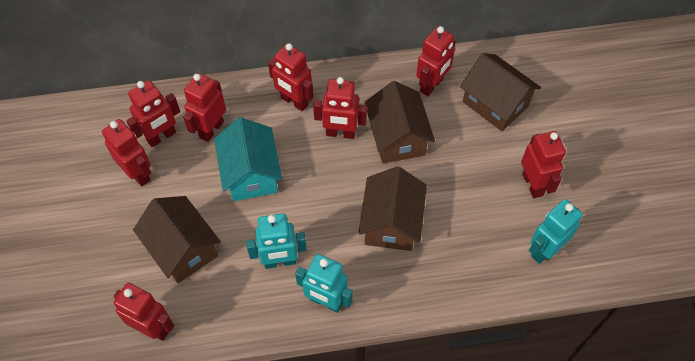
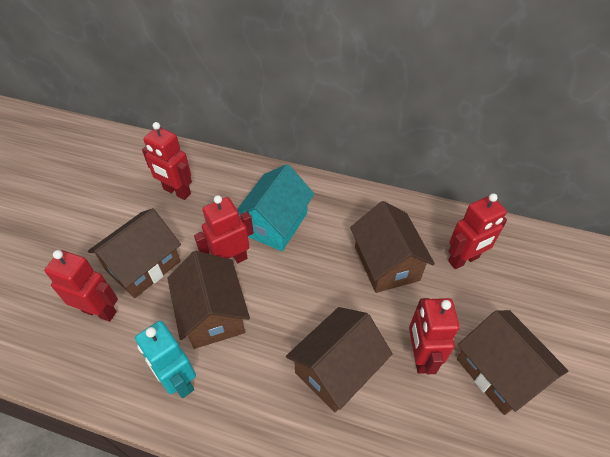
brown house: 4 -> 5
red robot: 8 -> 5
turquoise robot: 3 -> 1

